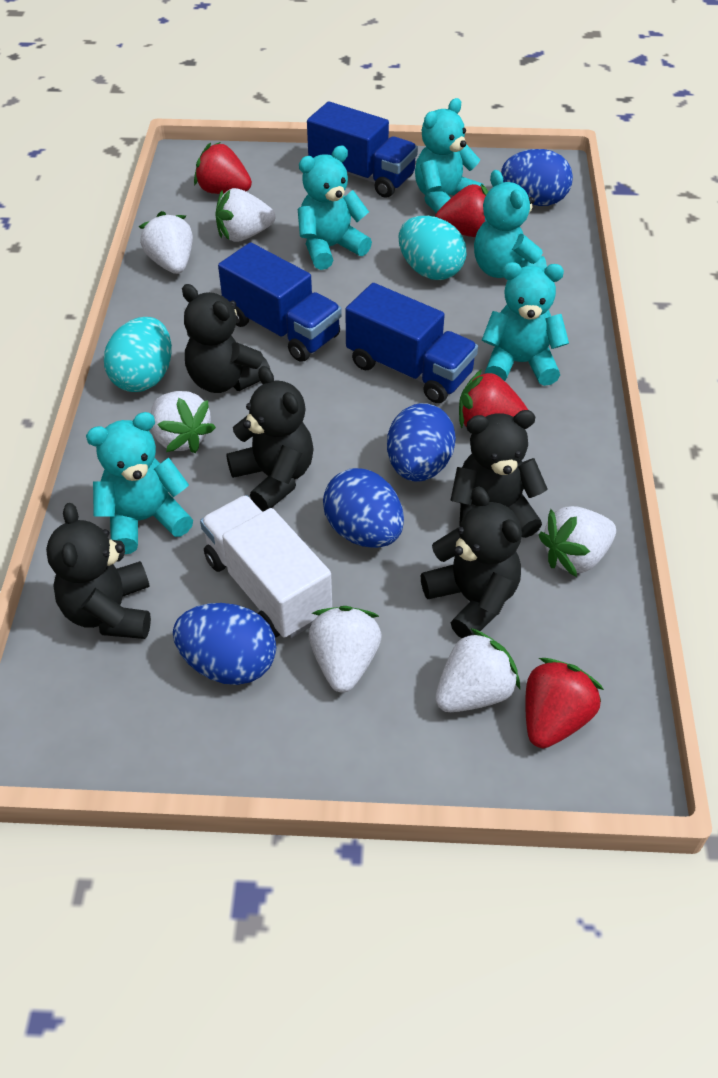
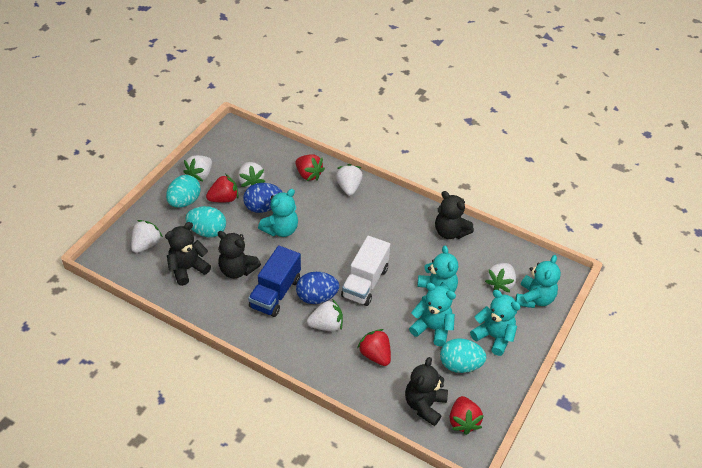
black teddy bear: 5 -> 4
blue egg: 4 -> 2
blue truck: 3 -> 1
turquoise egg: 2 -> 3

